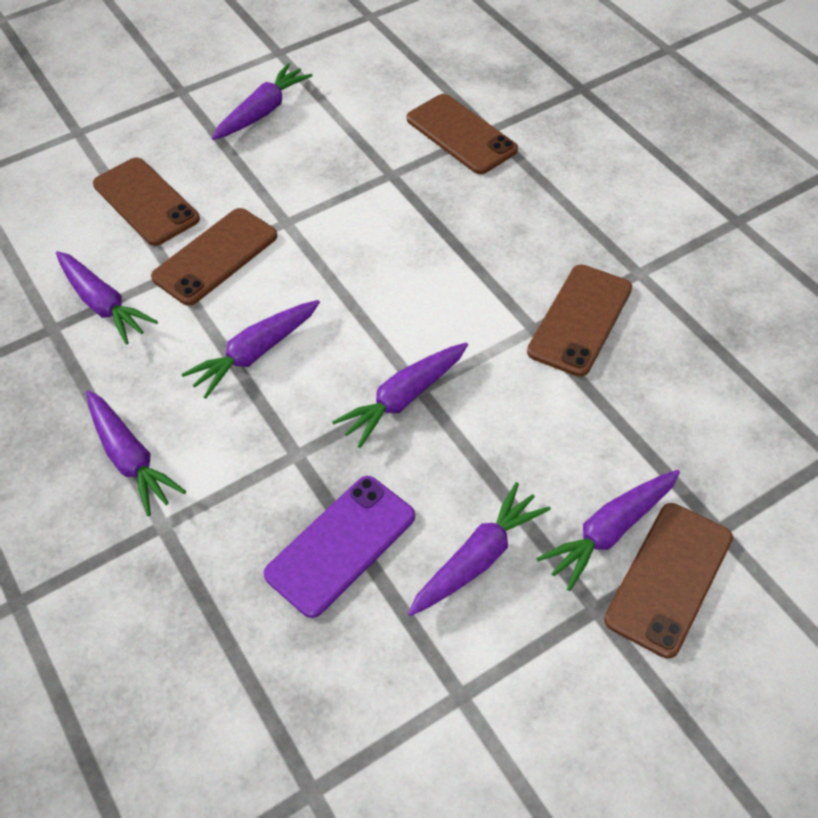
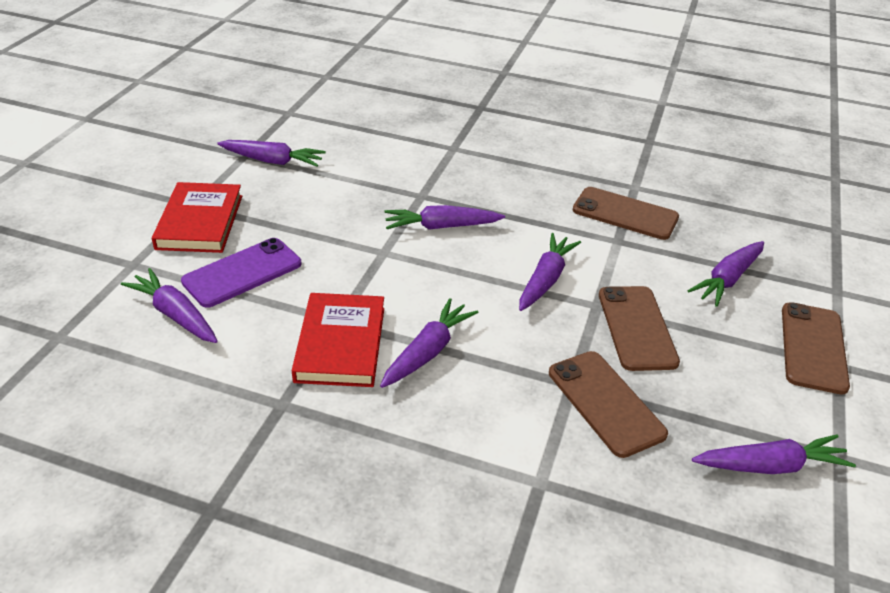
brown phone: 5 -> 4
red book: 0 -> 2

